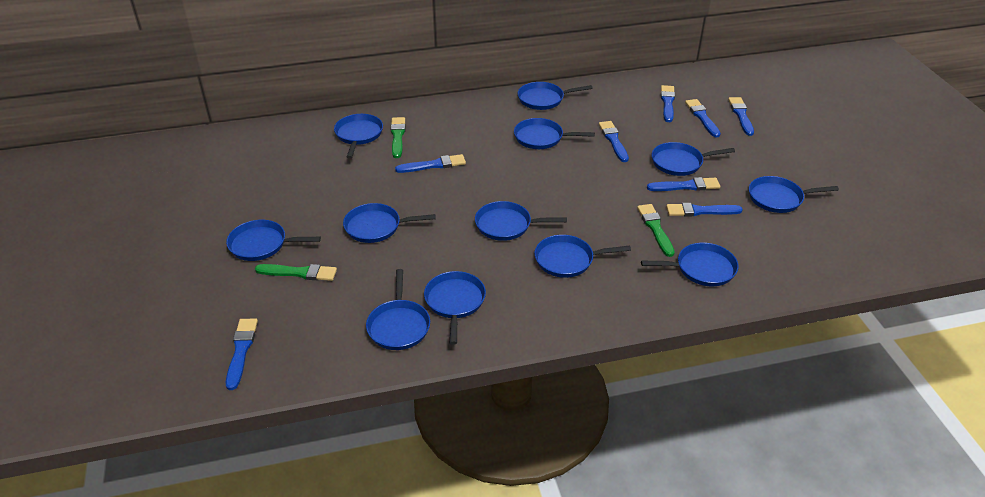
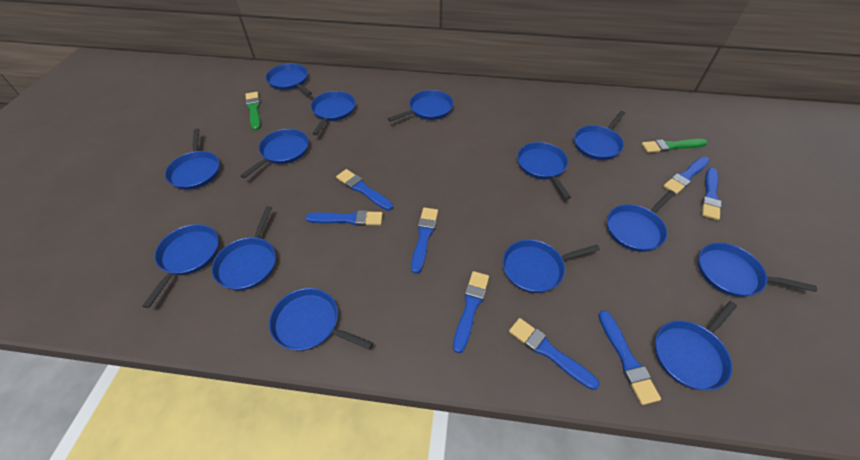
blue pan: 12 -> 14
green brush: 3 -> 2

